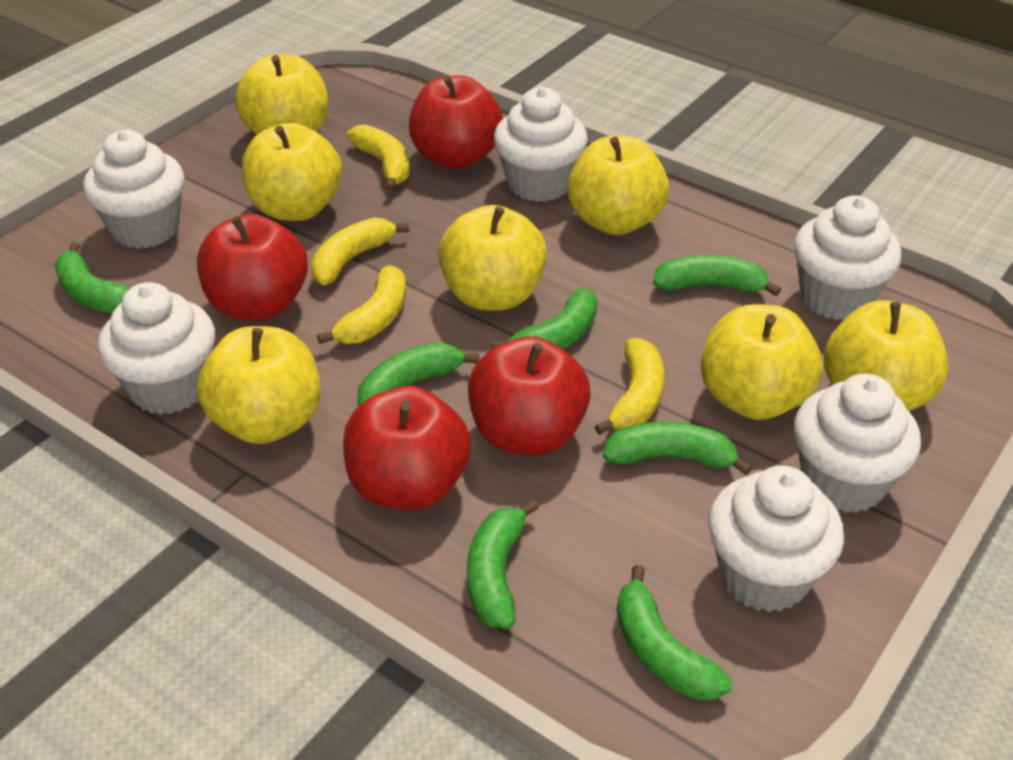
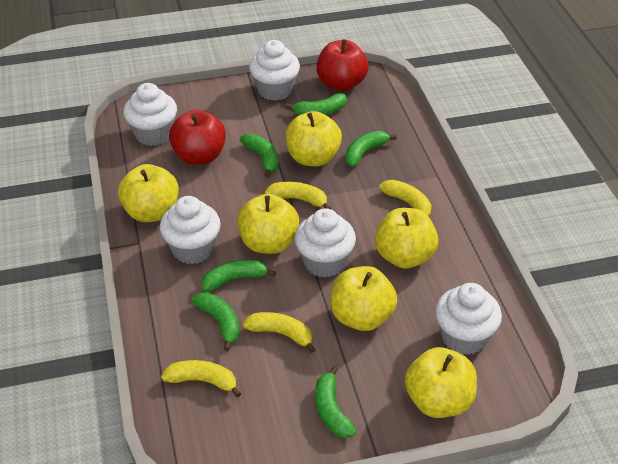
green banana: 7 -> 6
red apple: 4 -> 2
white cupcake: 6 -> 5
yellow apple: 7 -> 6

